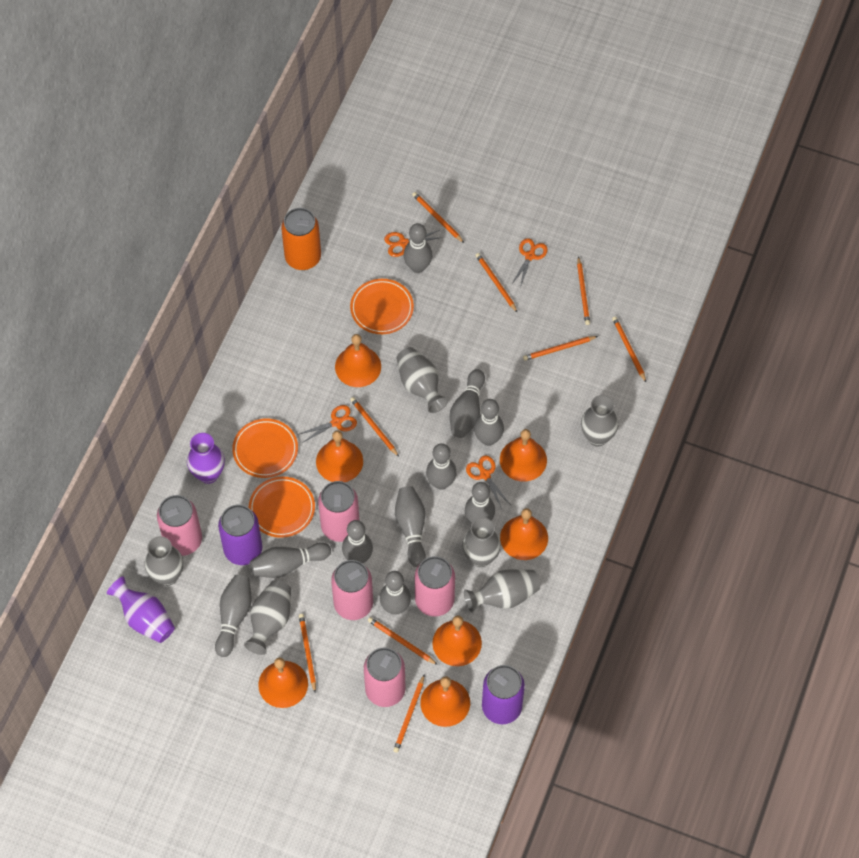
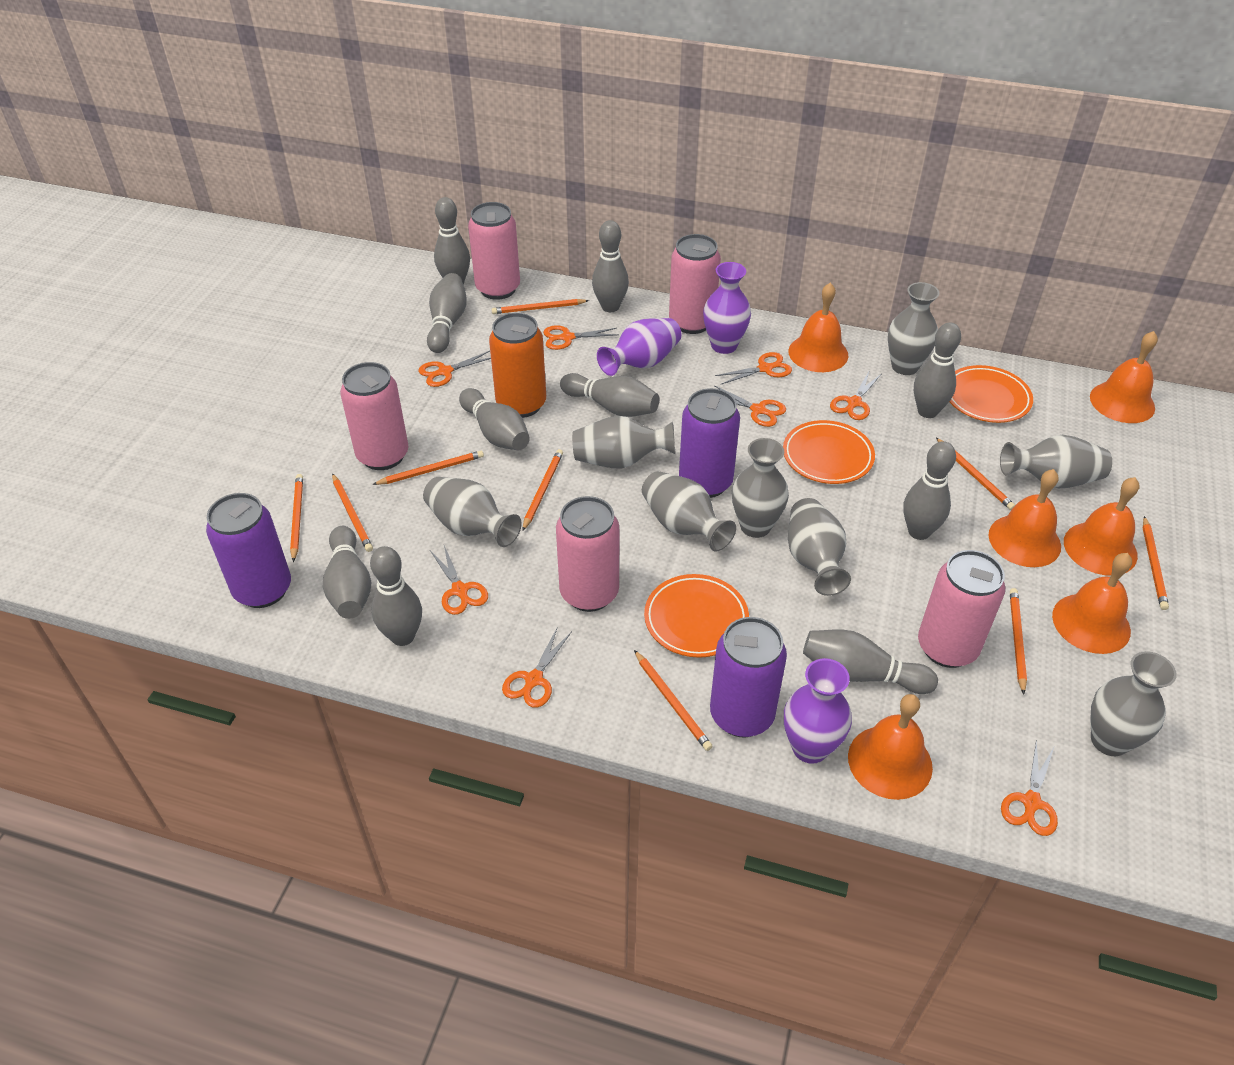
grey vase: 6 -> 8
orange bell: 7 -> 6
orange scissors: 4 -> 8
purple can: 2 -> 3
purple vase: 2 -> 3

